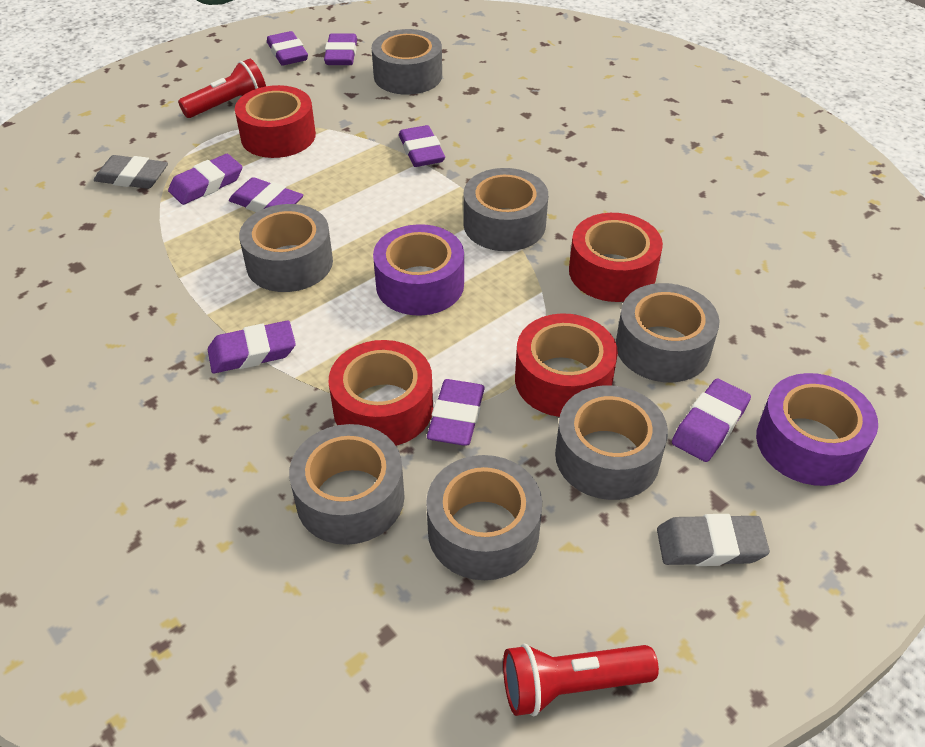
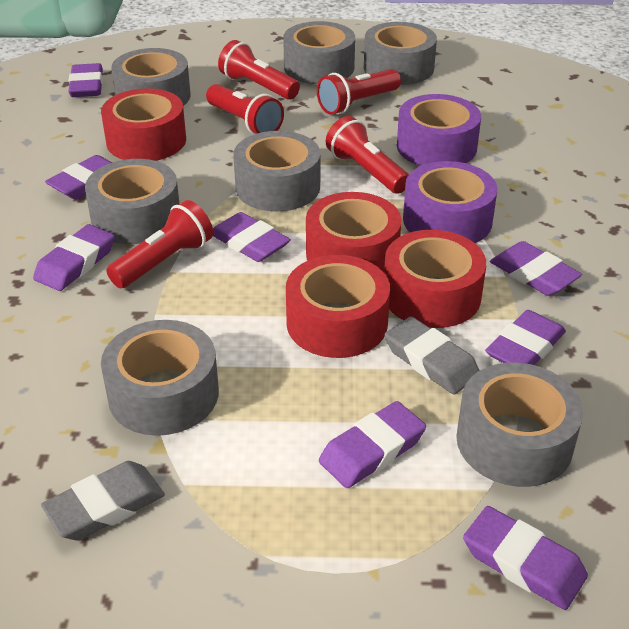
red flashlight: 2 -> 5

